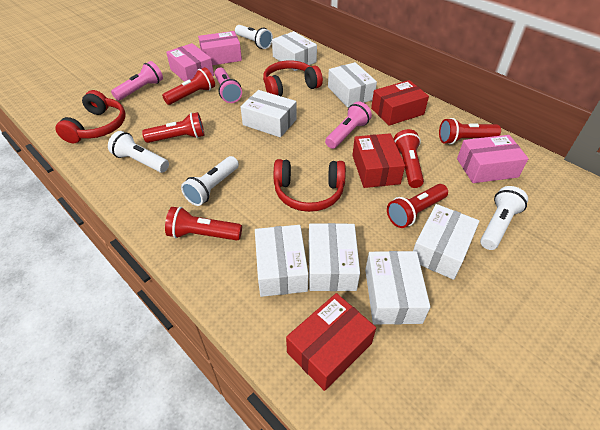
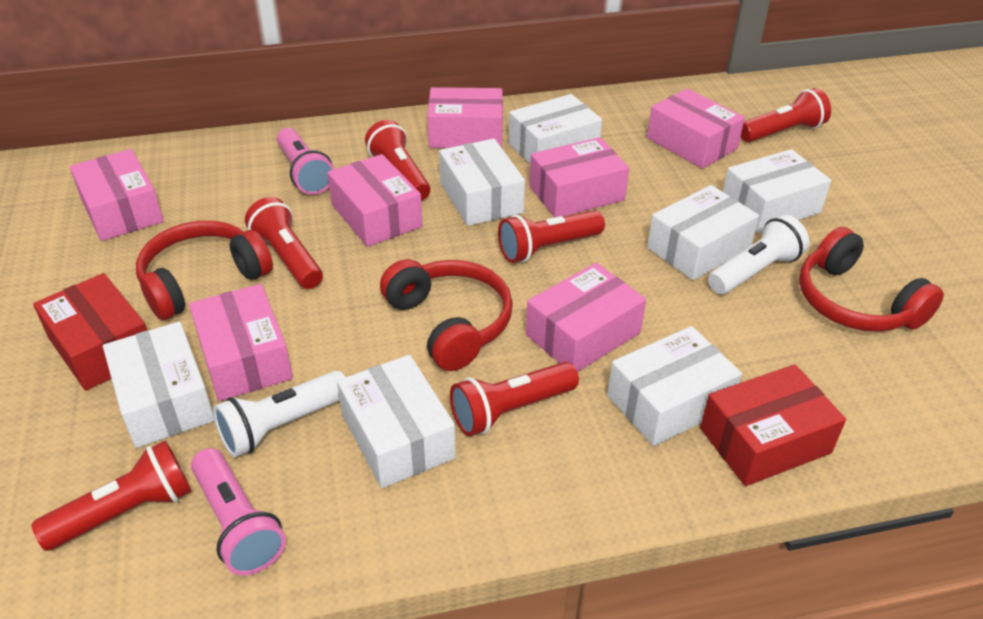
pink box: 3 -> 7
pink flashlight: 3 -> 2
red box: 3 -> 2
white flashlight: 4 -> 2

